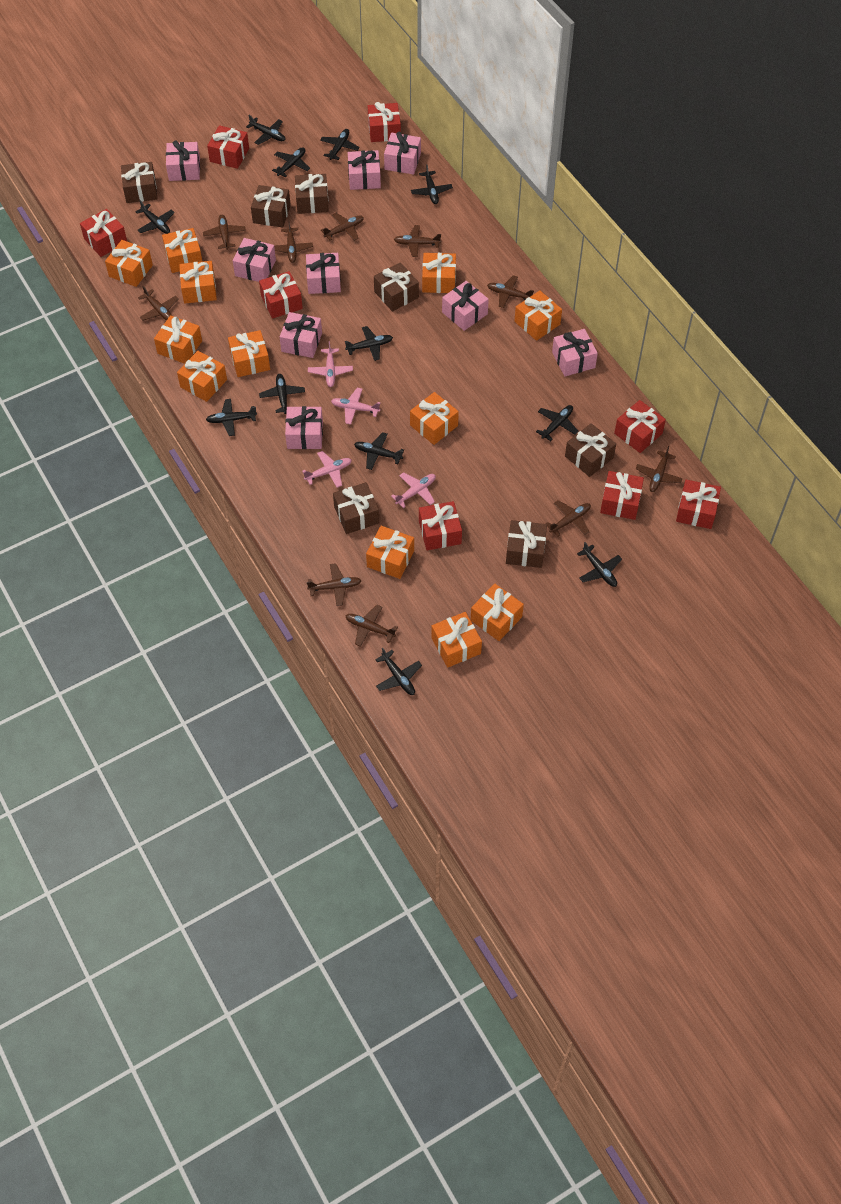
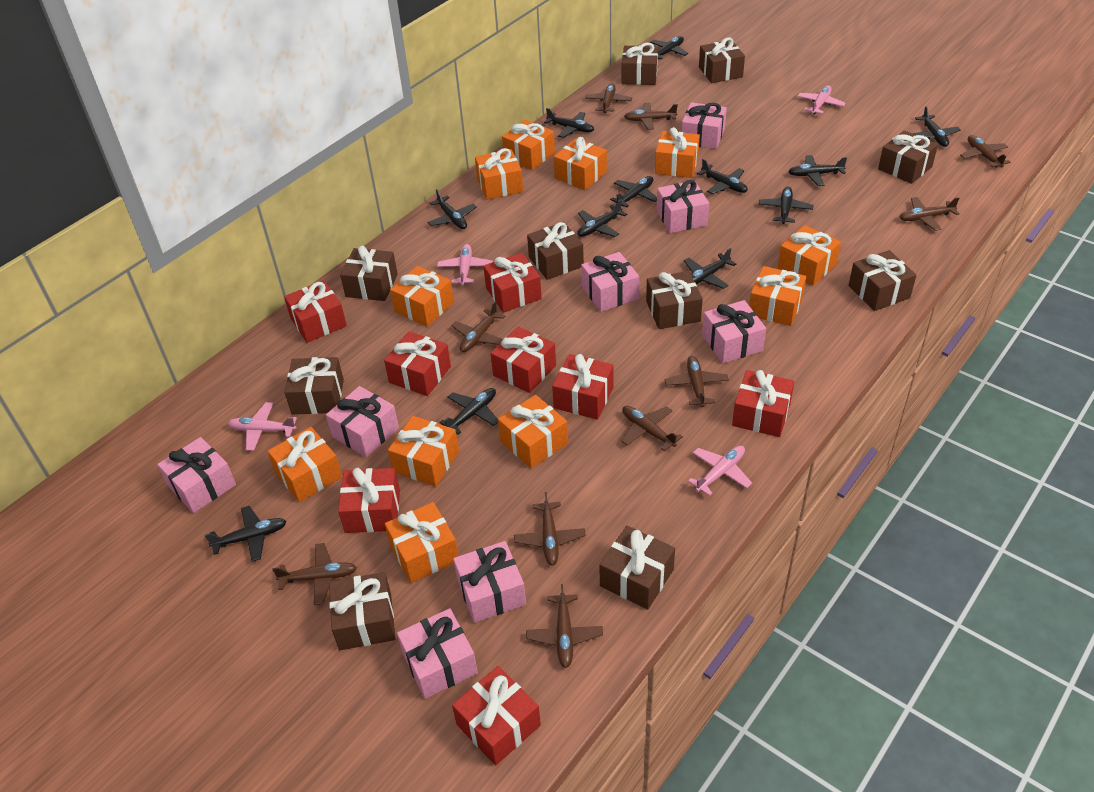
brown gift: 7 -> 10
orange gift: 12 -> 11
pink gift: 9 -> 8

